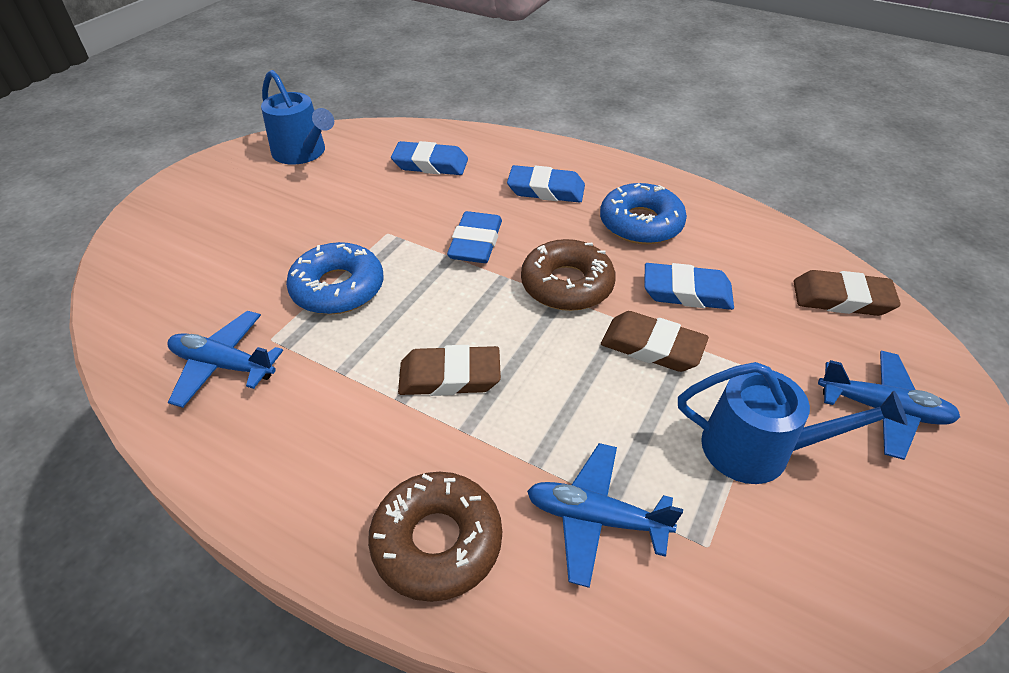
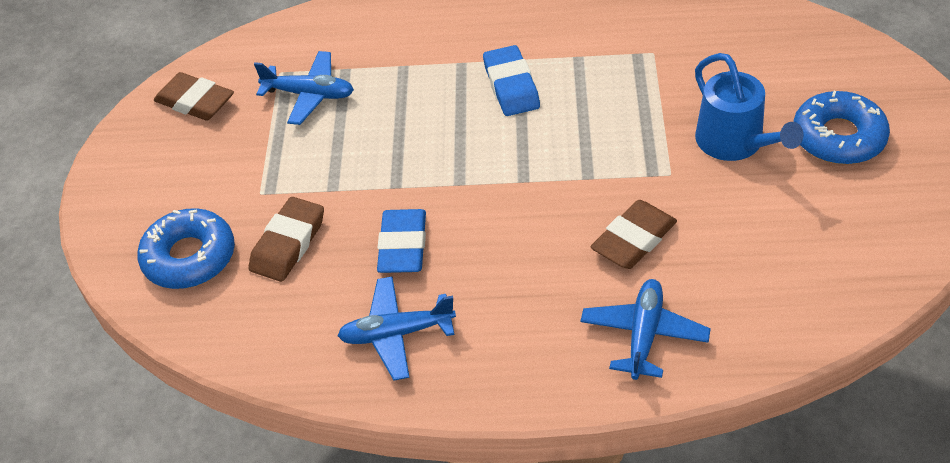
blue eraser: 4 -> 2
blue watering can: 2 -> 1
brown donut: 2 -> 0

